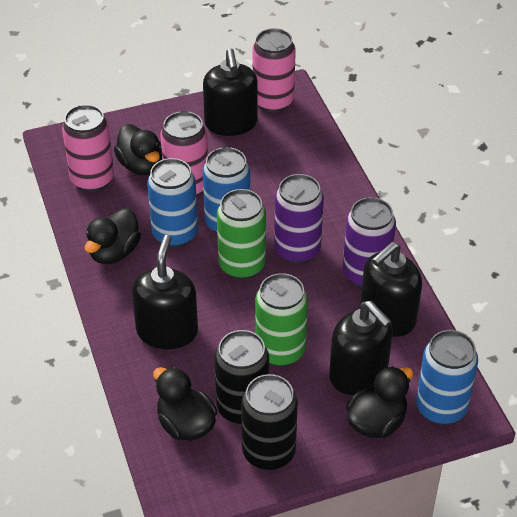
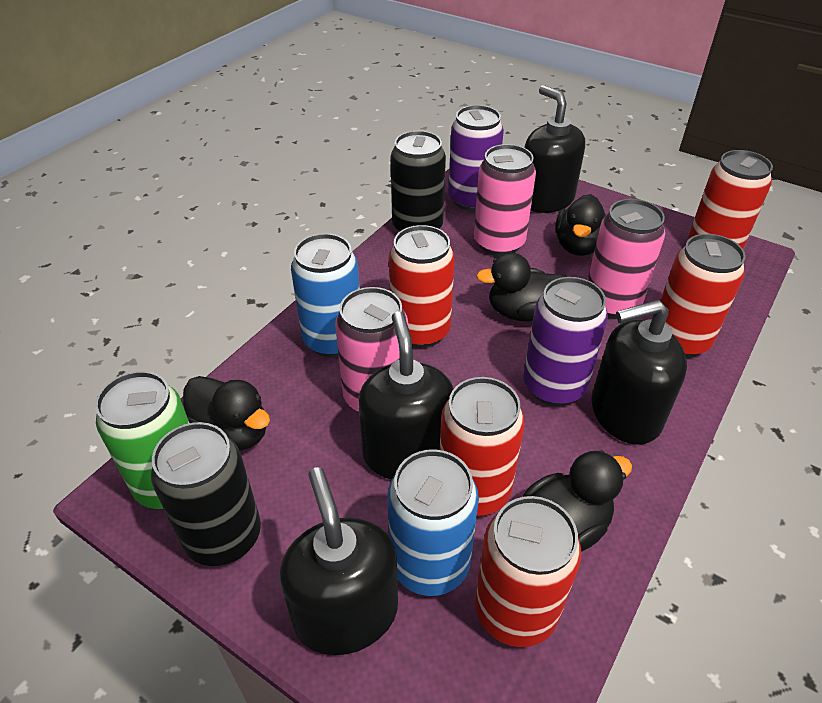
blue can: 3 -> 2
green can: 2 -> 1
red can: 0 -> 5

